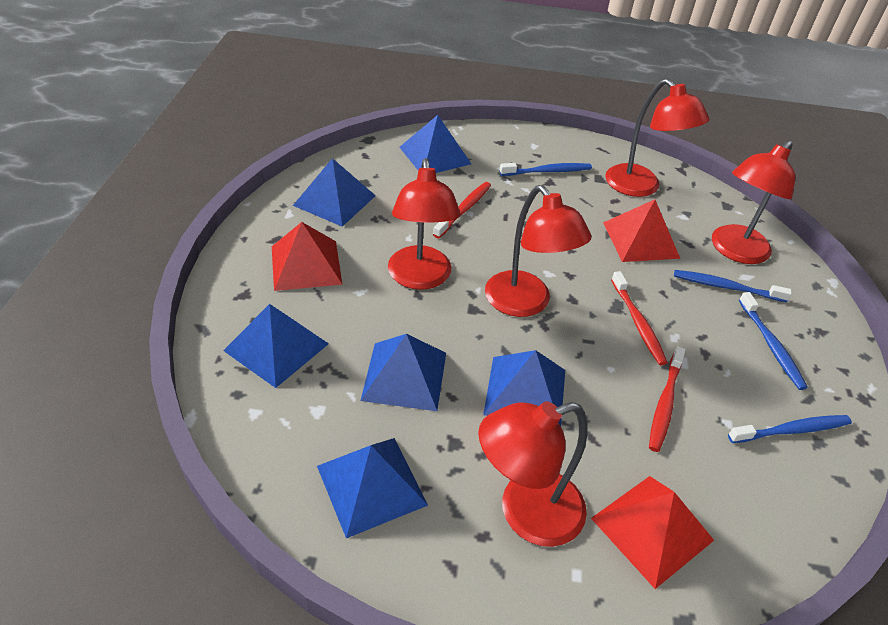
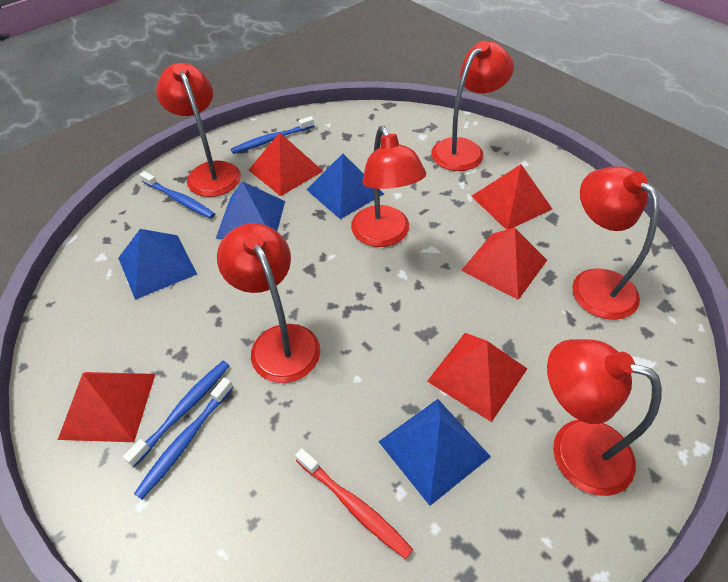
blue pyramid: 6 -> 4
red lamp: 5 -> 6
red pyramid: 3 -> 5
red toothbrush: 3 -> 1

